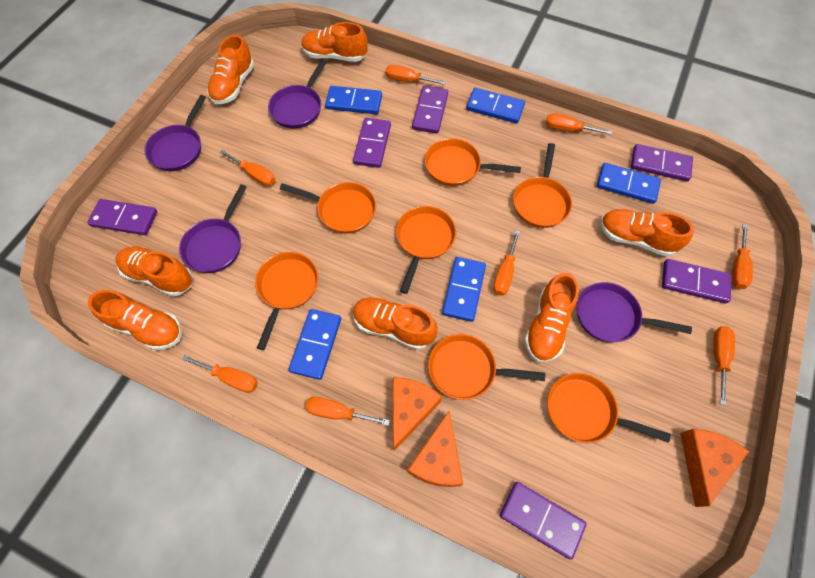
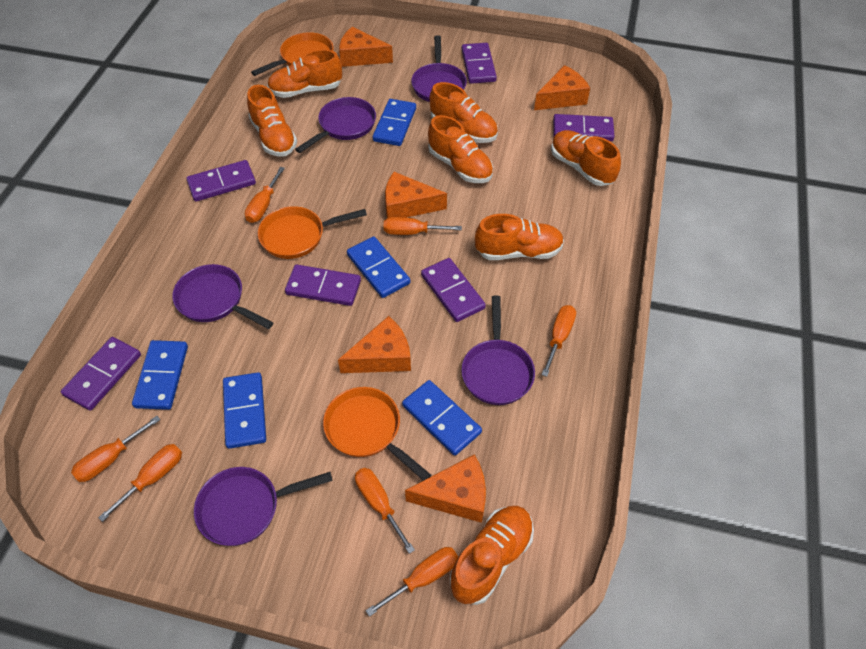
orange cheese: 3 -> 5
orange pan: 7 -> 3
orange screwdriver: 8 -> 7
purple pan: 4 -> 5

